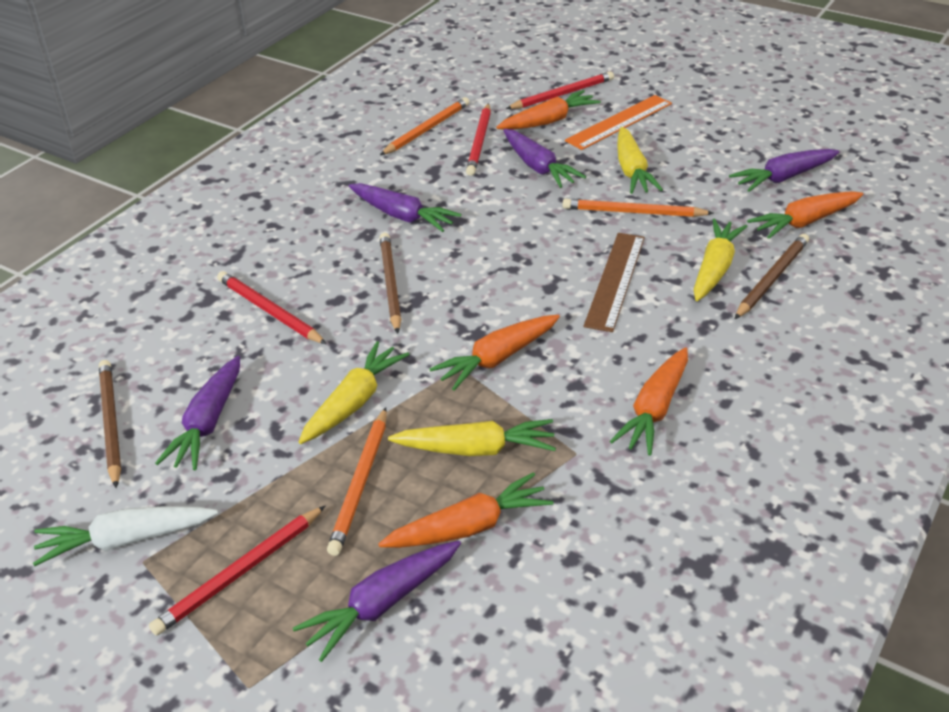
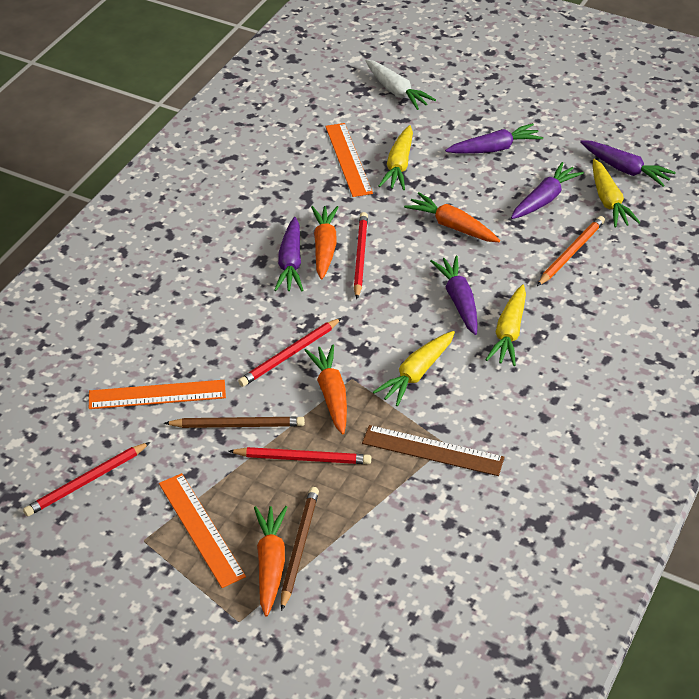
brown pencil: 3 -> 2
orange carrot: 5 -> 4
orange pencil: 3 -> 1
orange ruler: 1 -> 3

